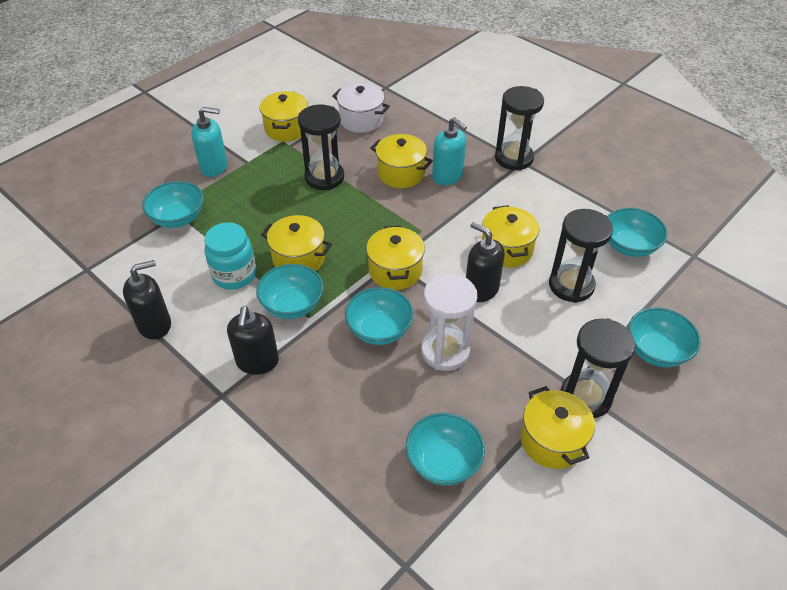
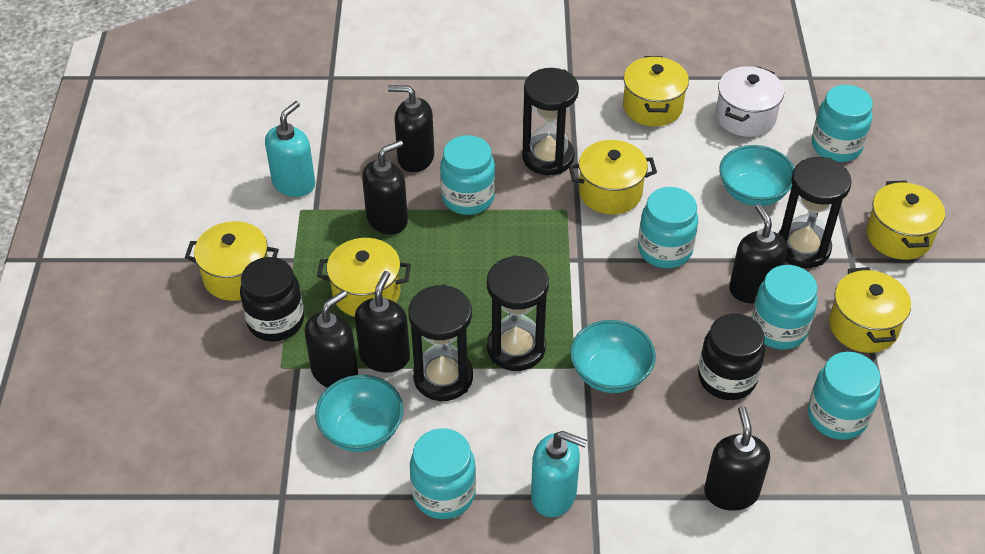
black jar: 0 -> 2
black soap dispenser: 3 -> 6
turquoise bowl: 6 -> 3
turquoise jar: 1 -> 6
white hourglass: 1 -> 0

